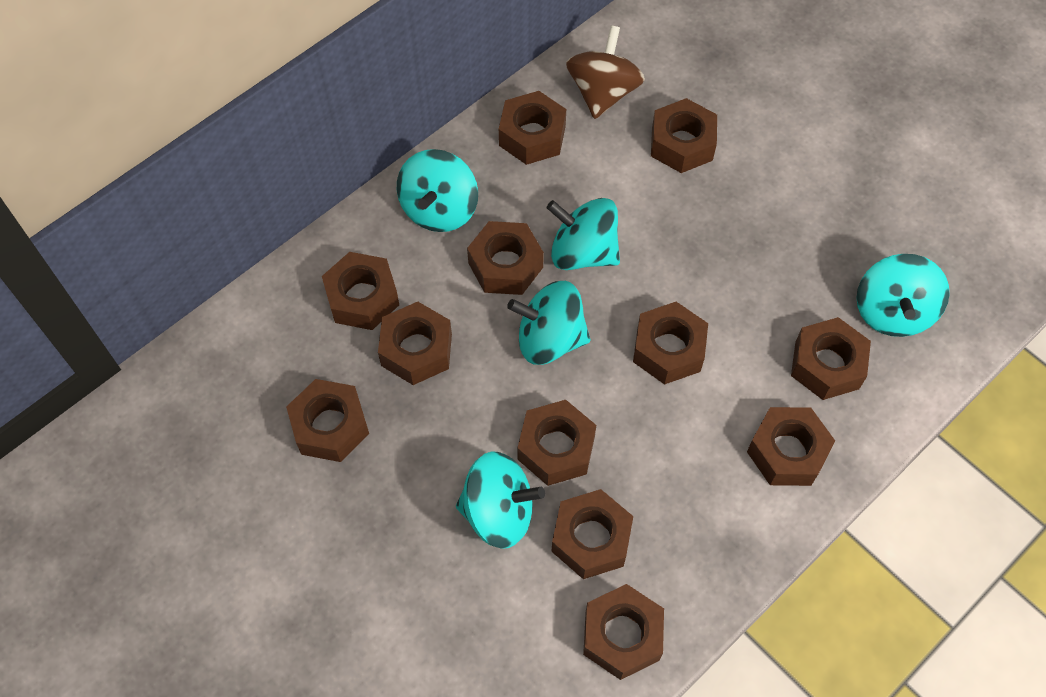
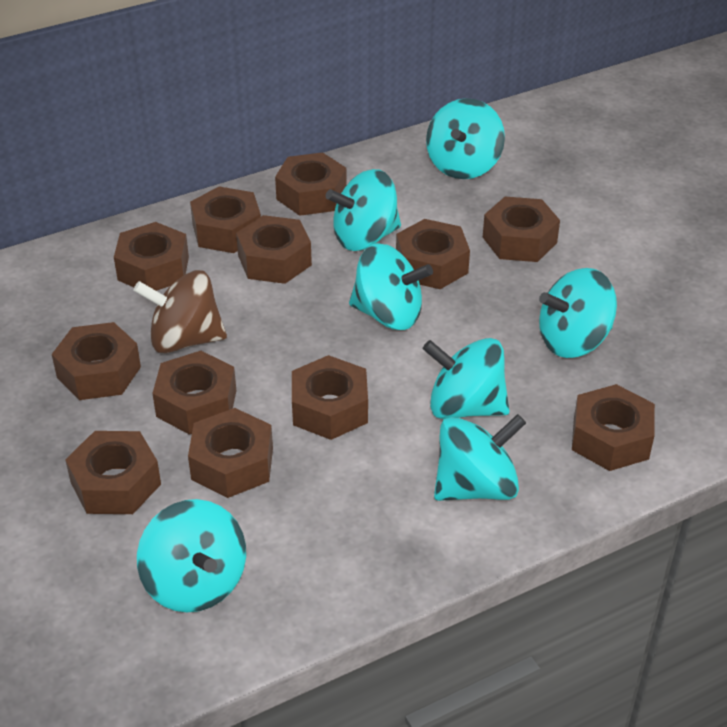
turquoise spinning top: 5 -> 7

